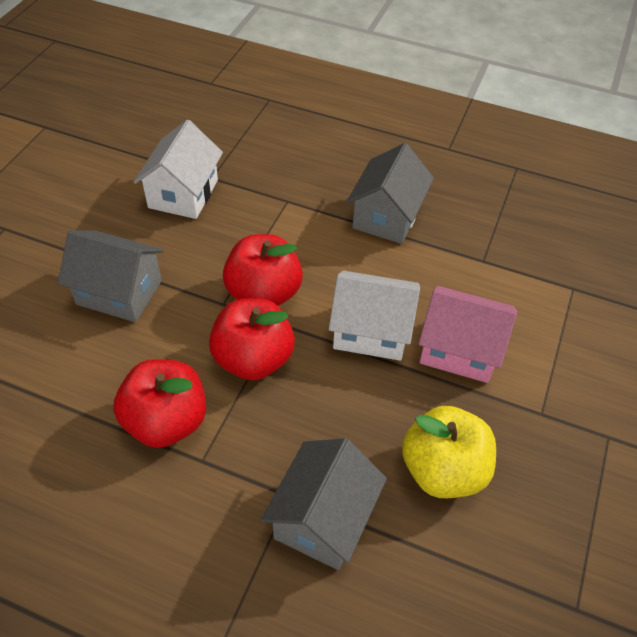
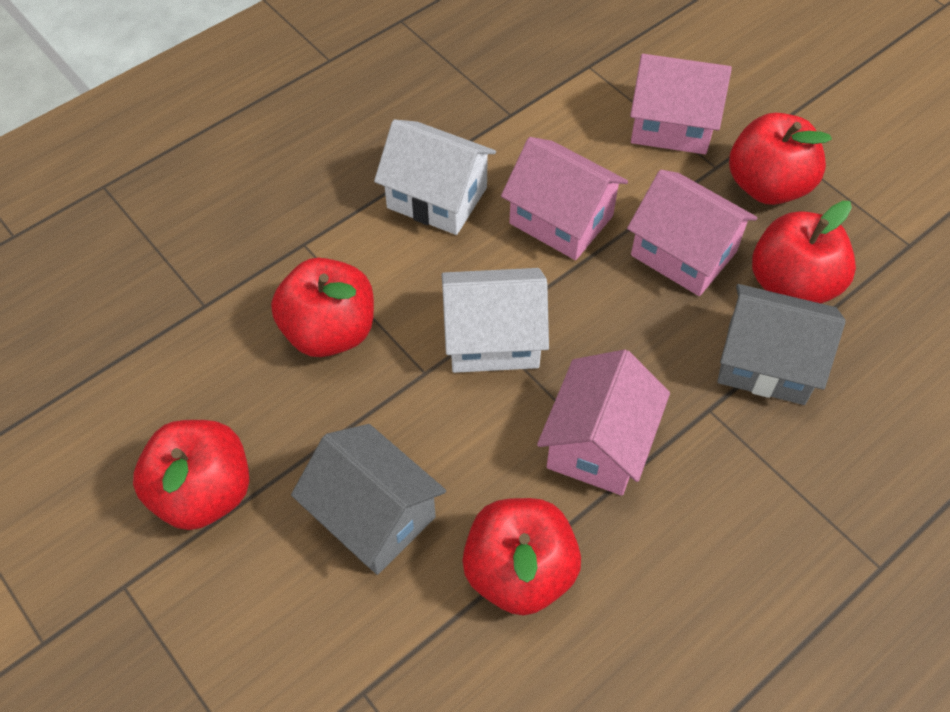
grey house: 3 -> 2
pink house: 1 -> 4
red apple: 3 -> 5
yellow apple: 1 -> 0

